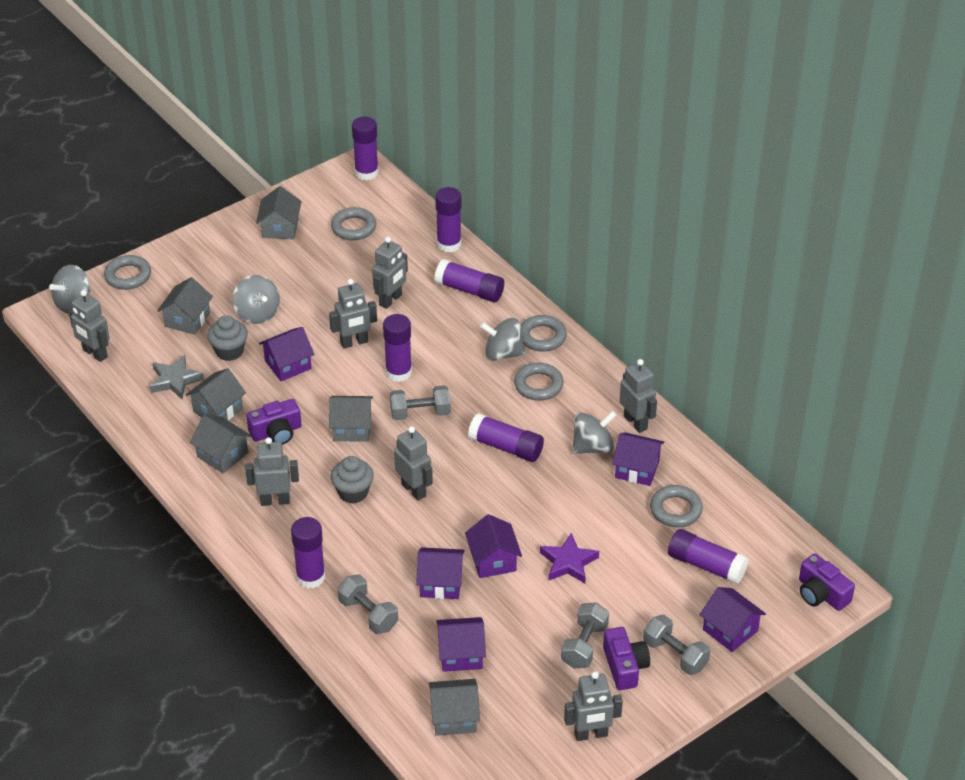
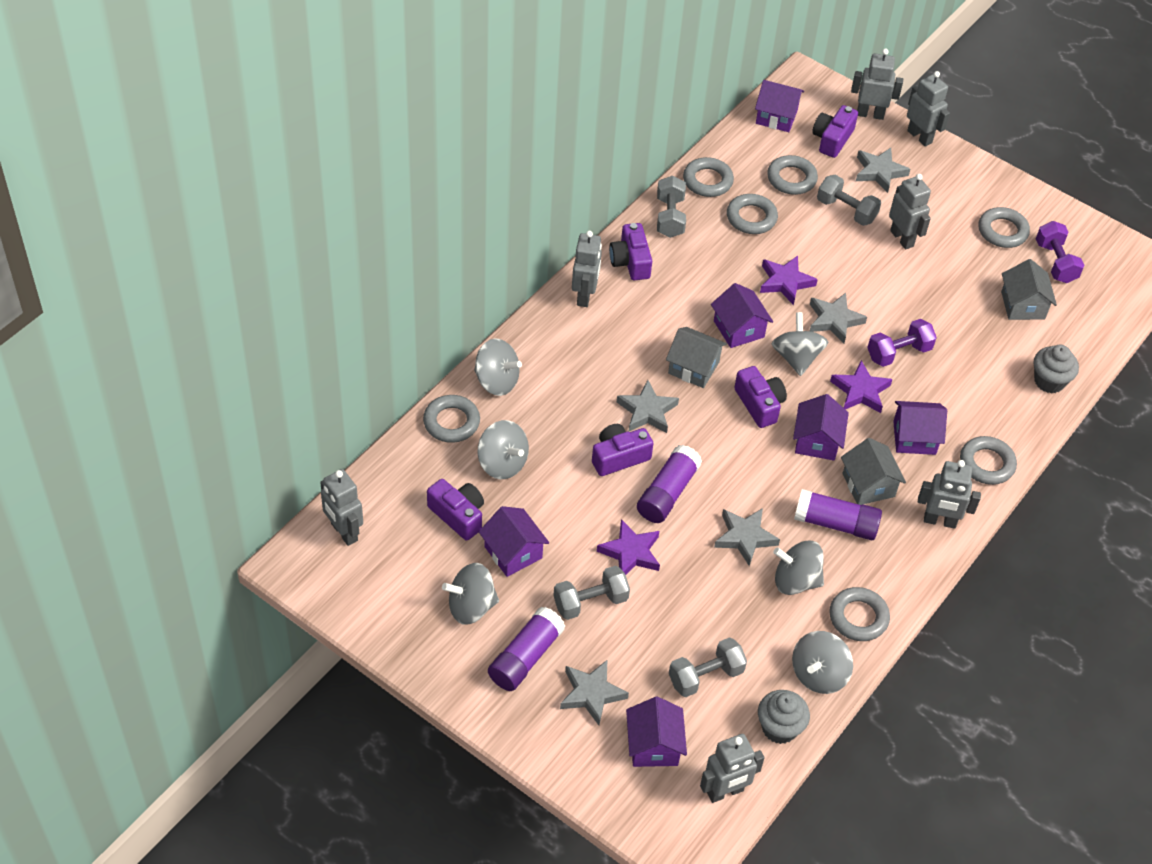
grey house: 6 -> 3
grey ring: 5 -> 7
grey spinning top: 4 -> 6
grey star: 1 -> 5
purple camera: 3 -> 5
purple dumbbell: 0 -> 2
purple glue stick: 7 -> 3
purple star: 1 -> 3

